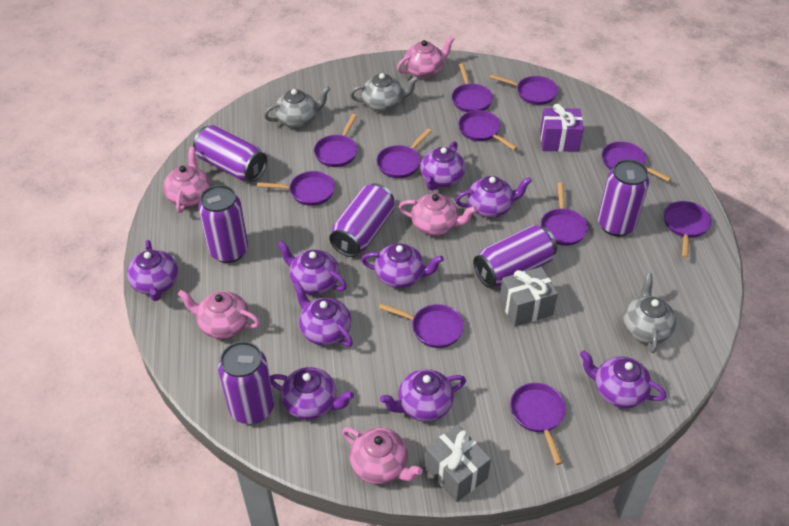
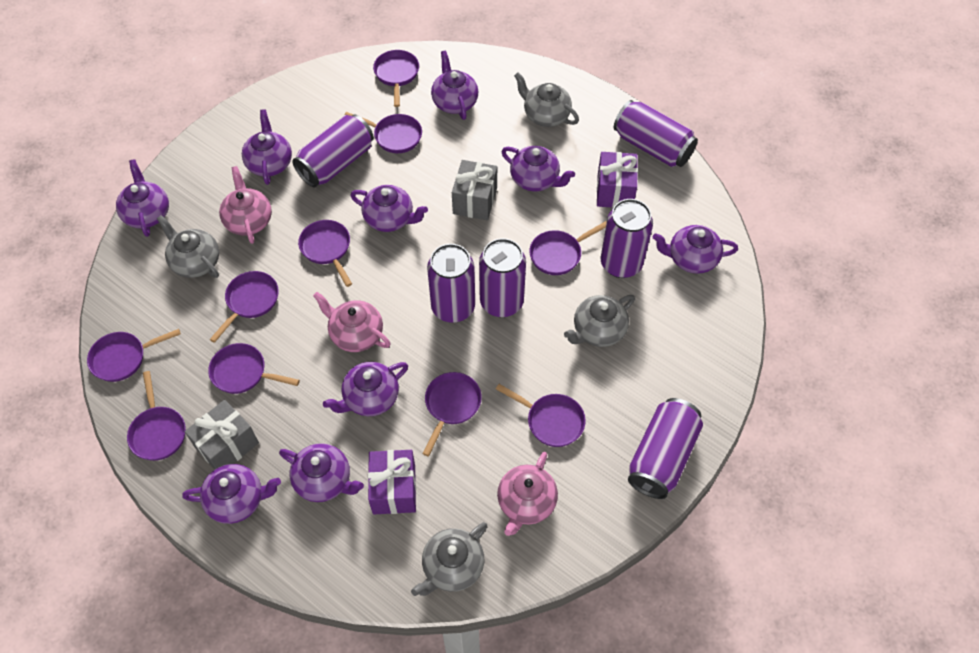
grey teapot: 3 -> 4
pink teapot: 5 -> 3
purple gift: 1 -> 2
purple pan: 11 -> 10

